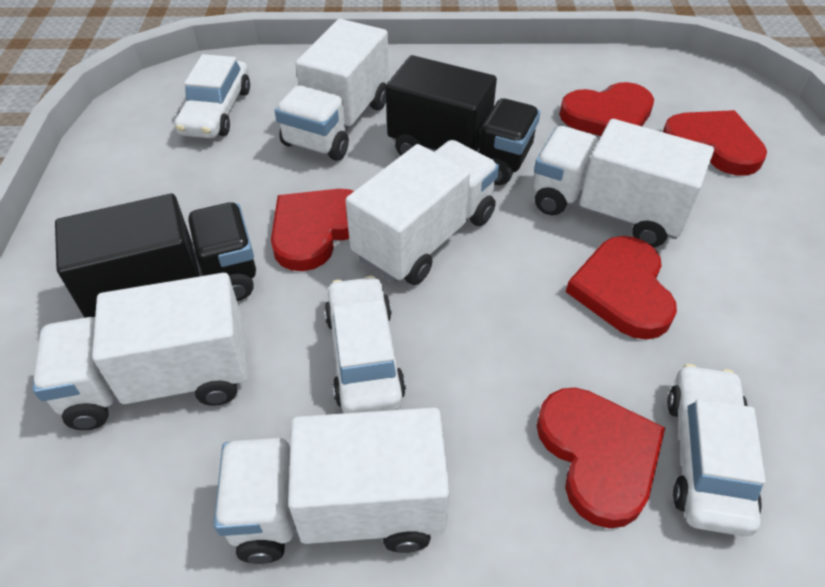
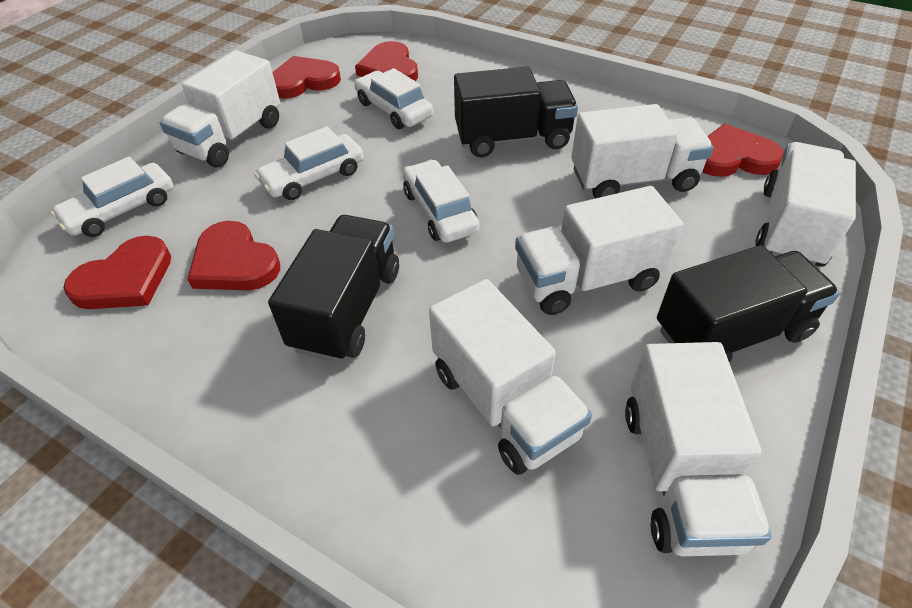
black truck: 2 -> 3
white car: 3 -> 4
white truck: 5 -> 6

